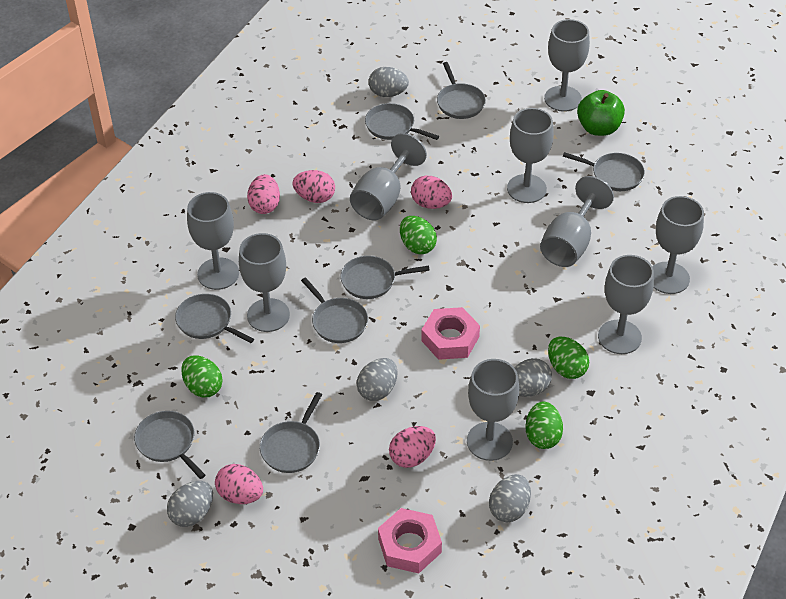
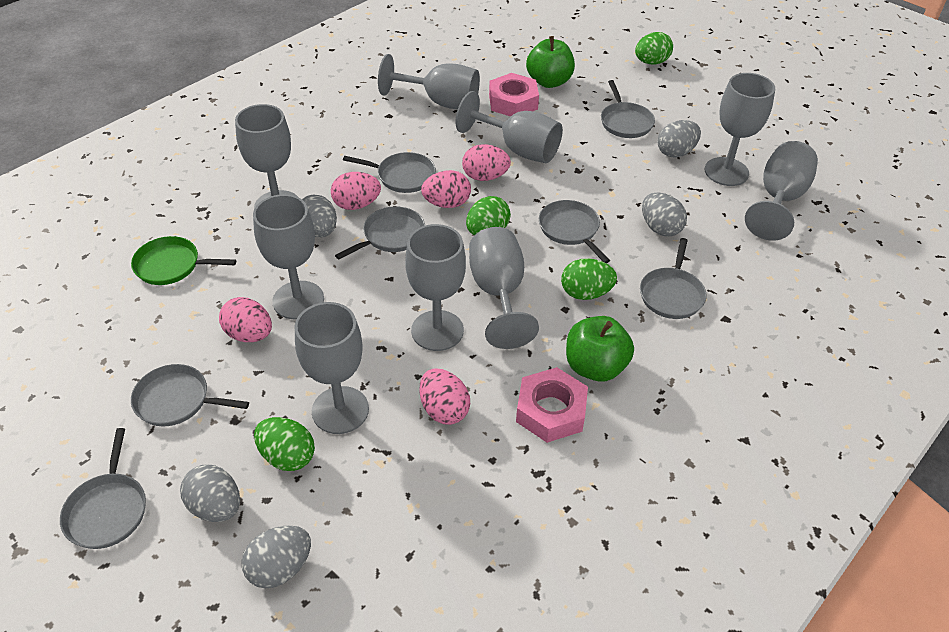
green apple: 1 -> 2
green pan: 0 -> 1
grey pan: 8 -> 7

